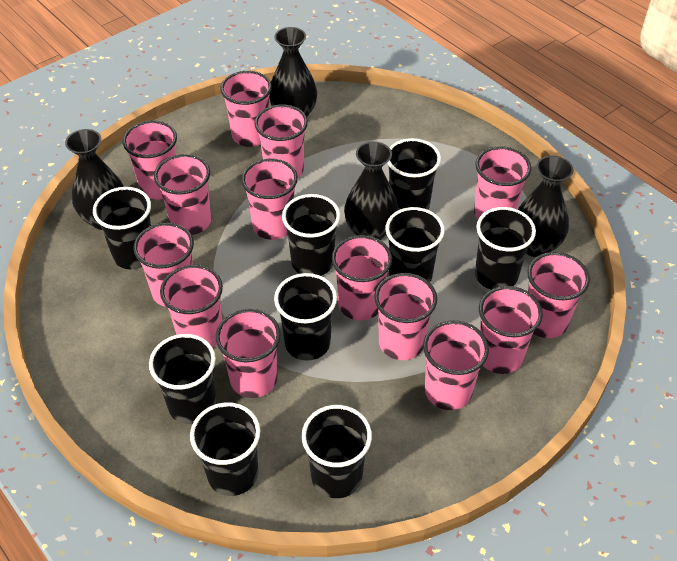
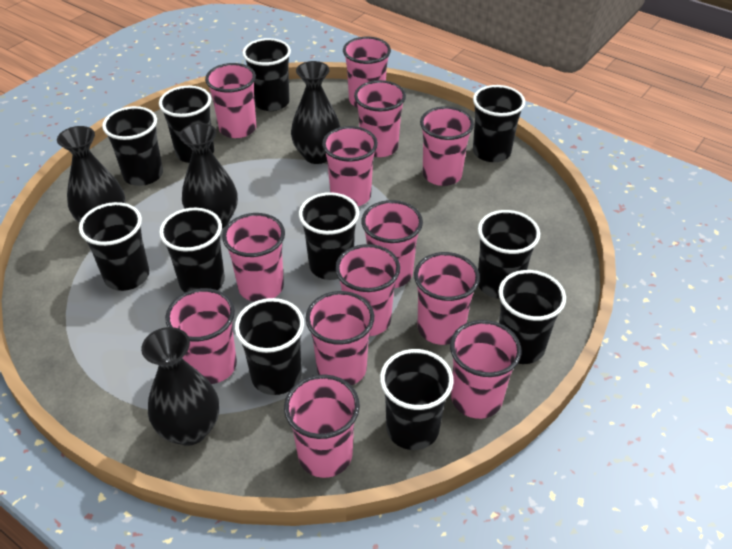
black cup: 9 -> 11
pink cup: 14 -> 13

